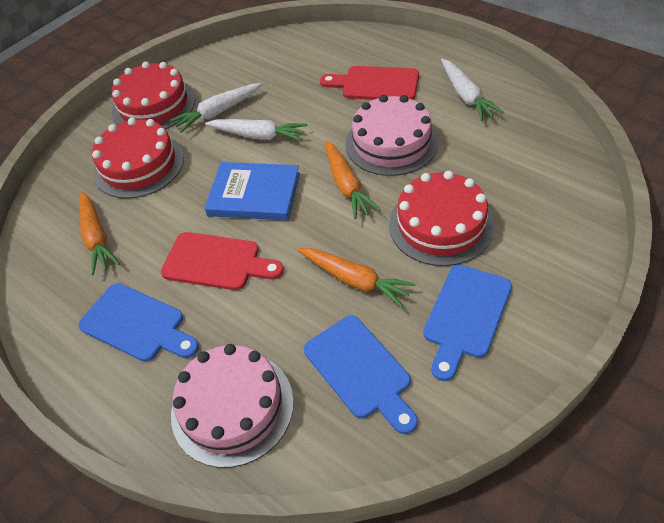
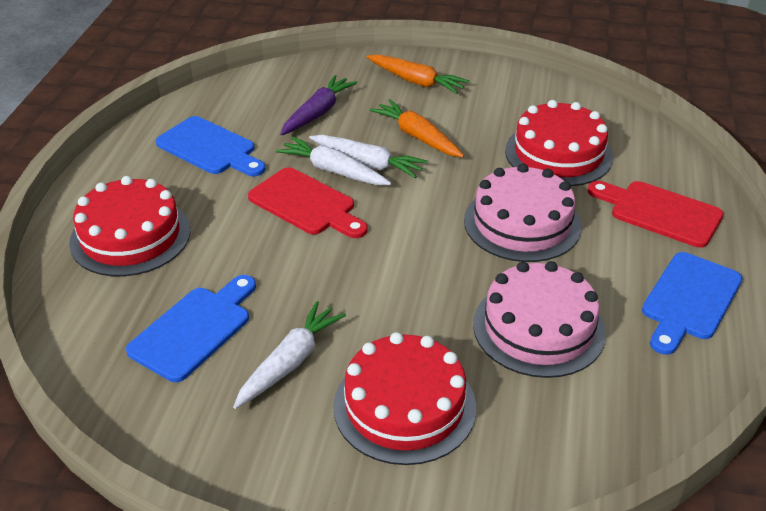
blue book: 1 -> 0
orange carrot: 3 -> 2
purple carrot: 0 -> 1

